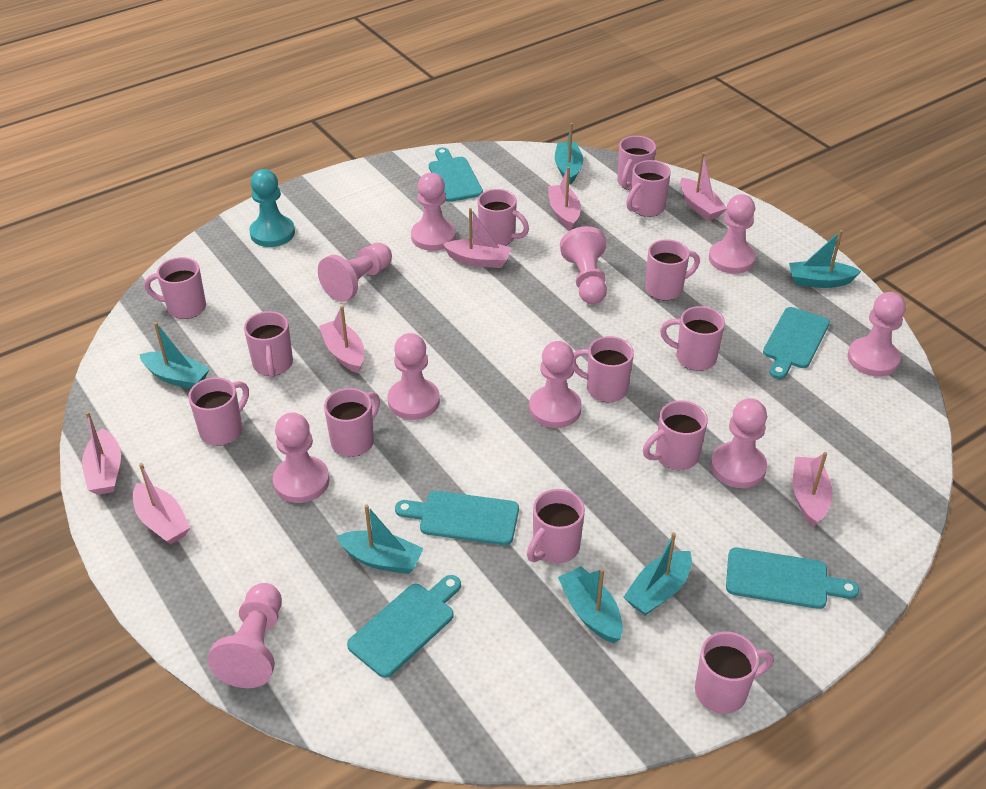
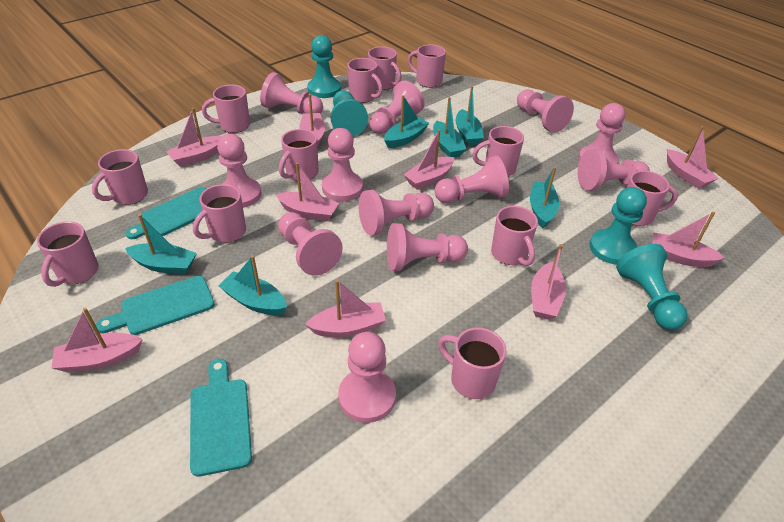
pink boat: 7 -> 9
pink mug: 13 -> 12
pink pawn: 10 -> 12
turquoise cutting board: 5 -> 3
turquoise pawn: 1 -> 4

